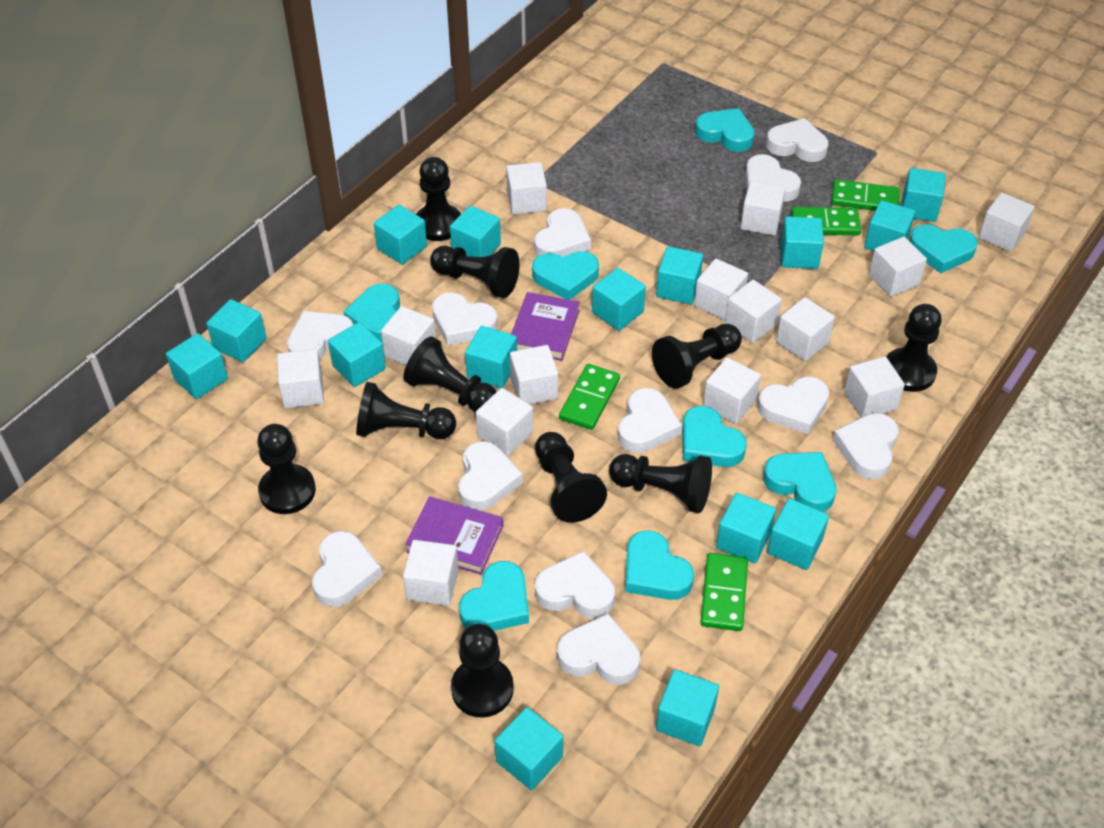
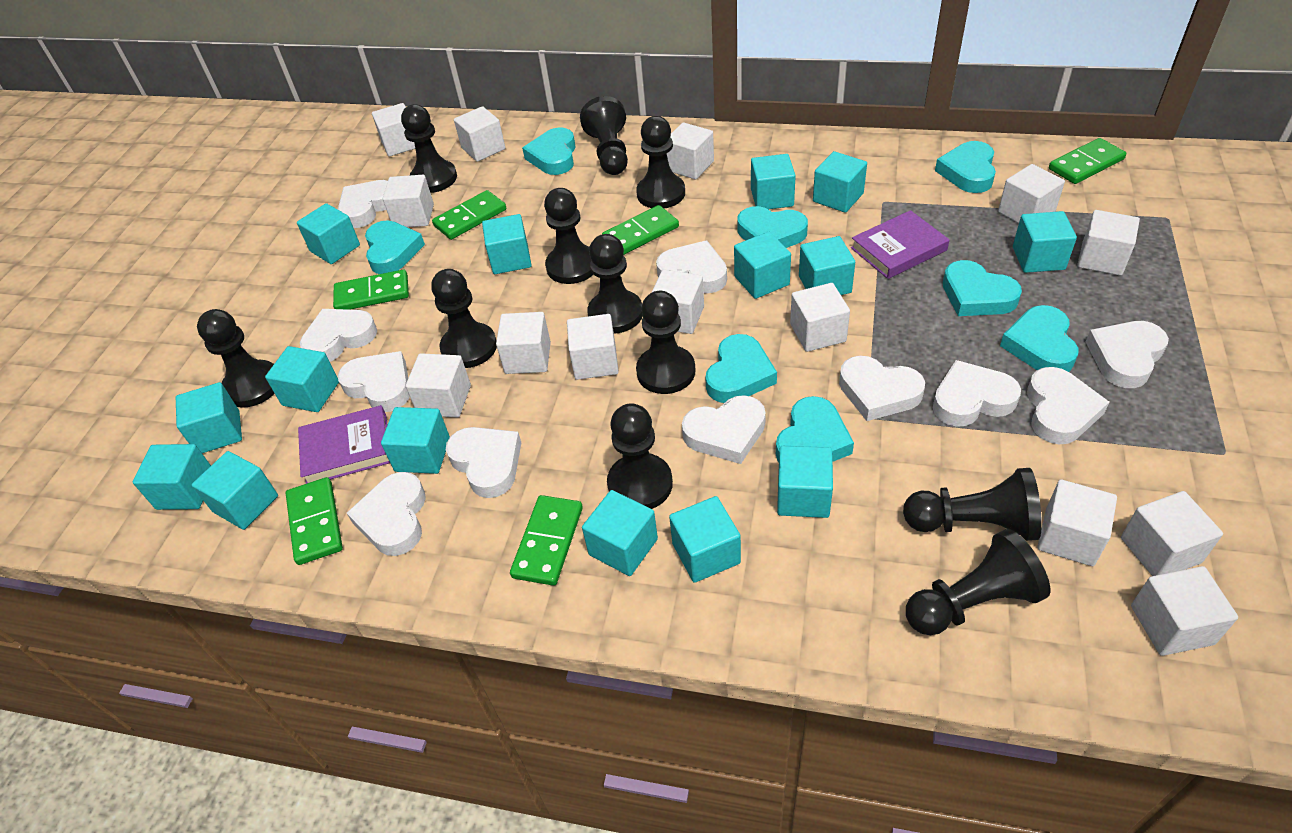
black pawn: 10 -> 11
green domino: 4 -> 6
white heart: 12 -> 11

